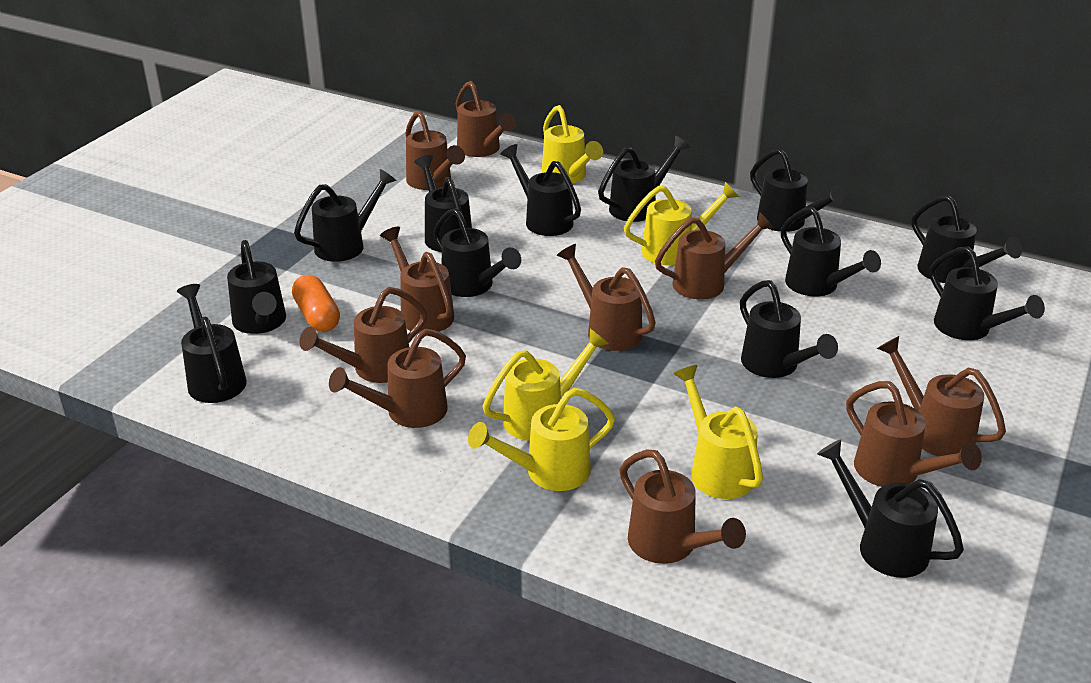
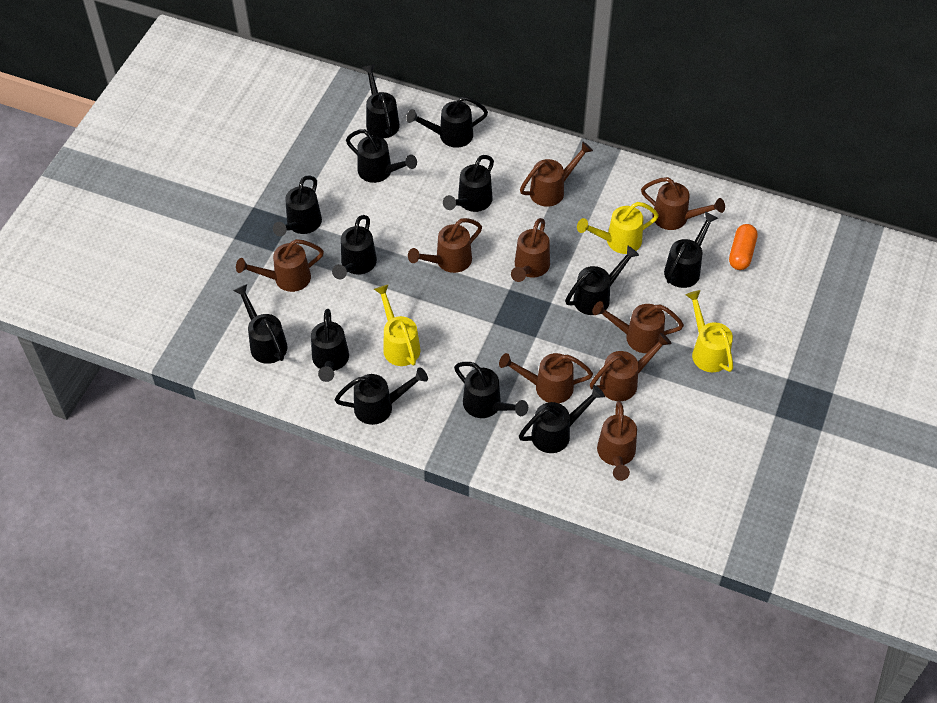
brown watering can: 10 -> 9
yellow watering can: 5 -> 3

